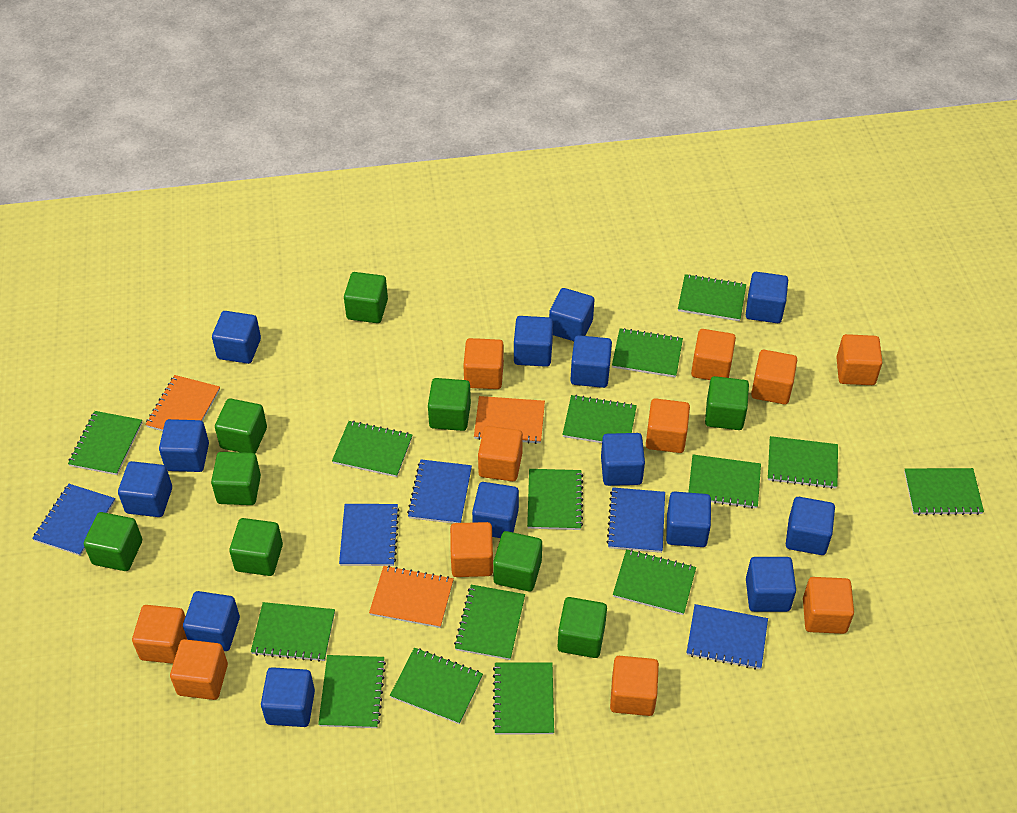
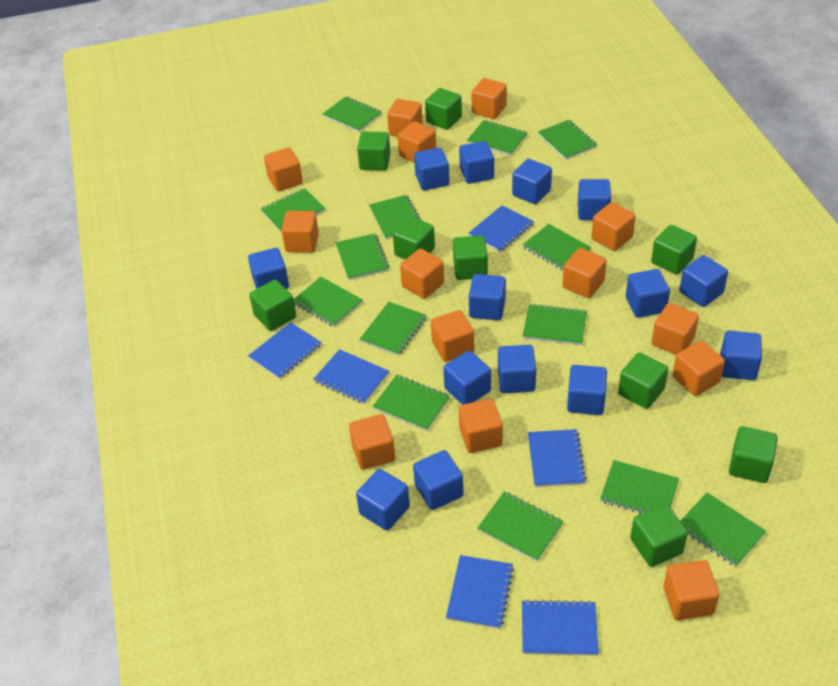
blue notebook: 5 -> 6
green notebook: 15 -> 14
orange cube: 11 -> 14
orange notebook: 3 -> 0

